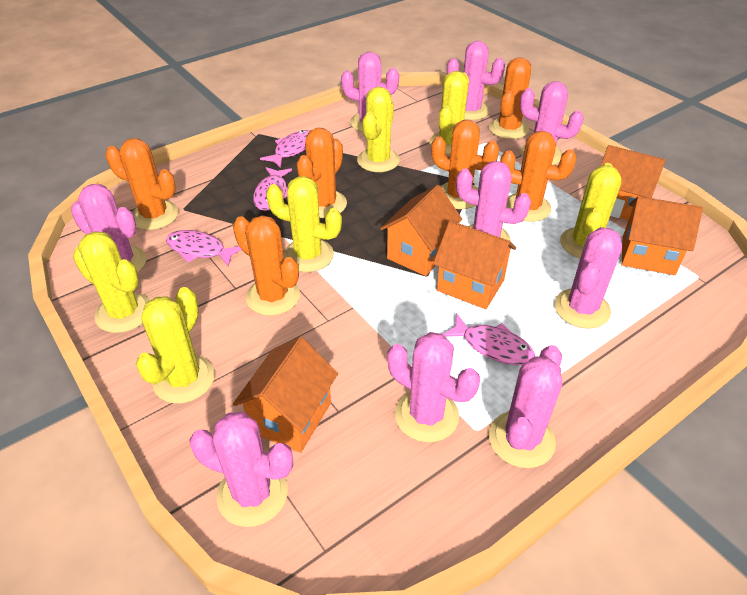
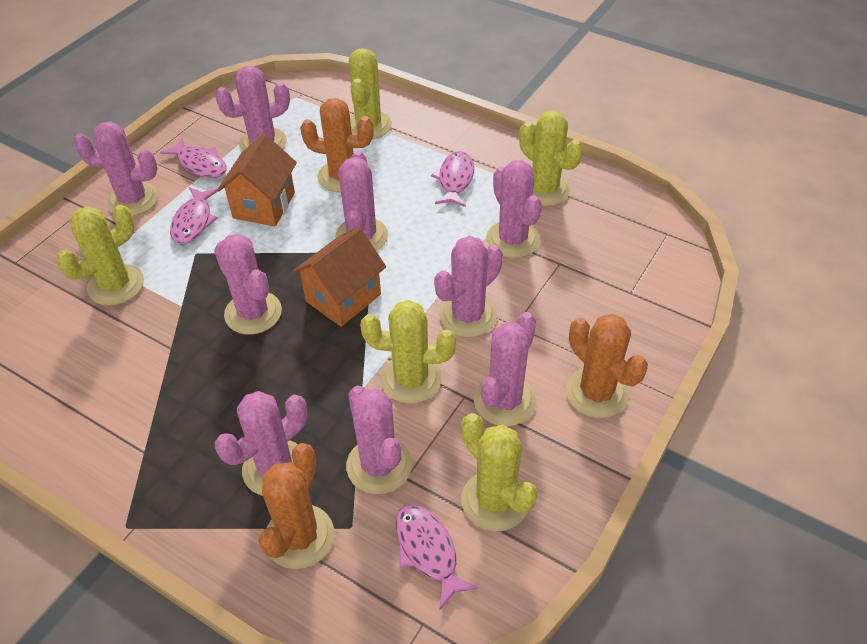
orange cactus: 6 -> 3
orange house: 5 -> 2
yellow cactus: 6 -> 5

